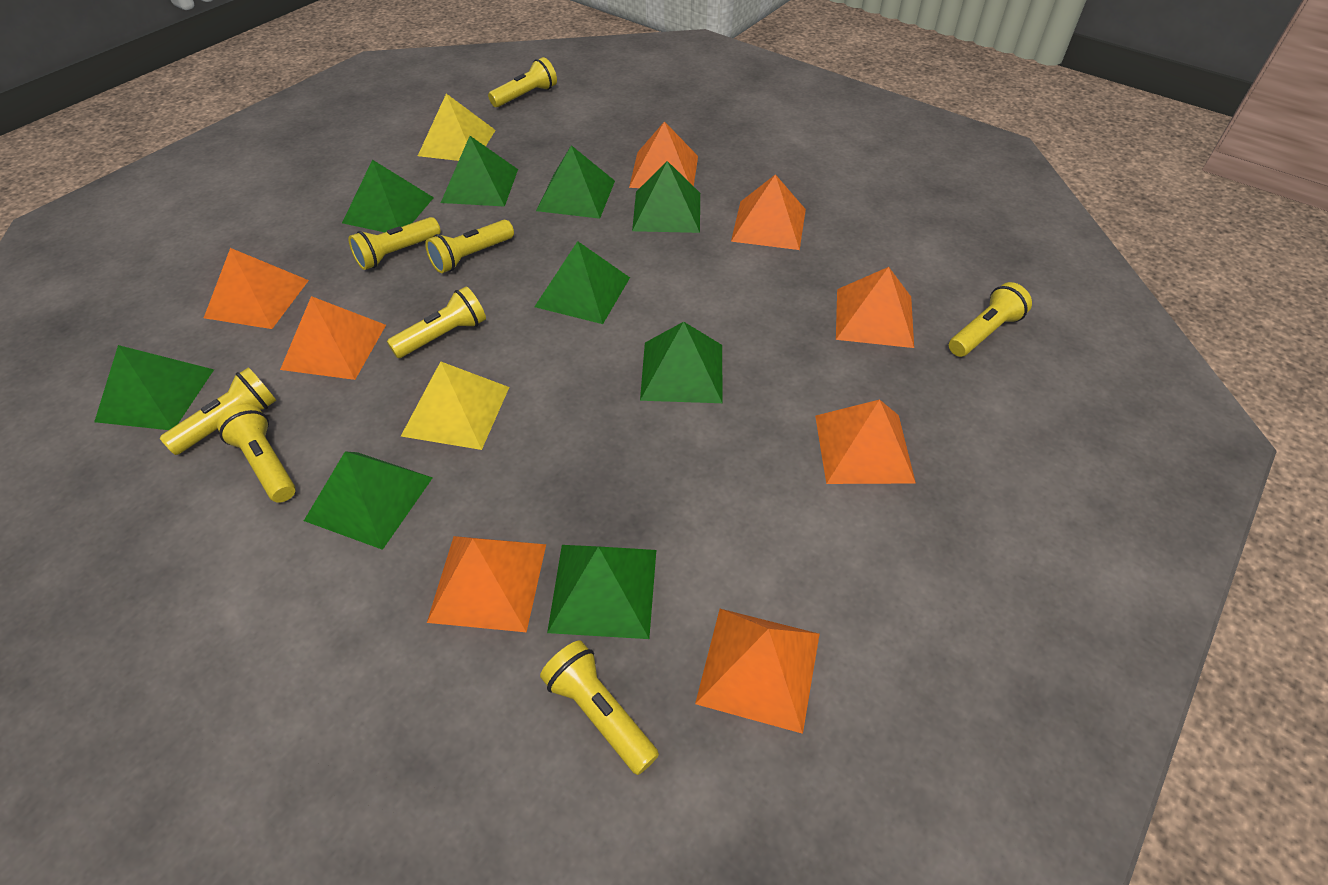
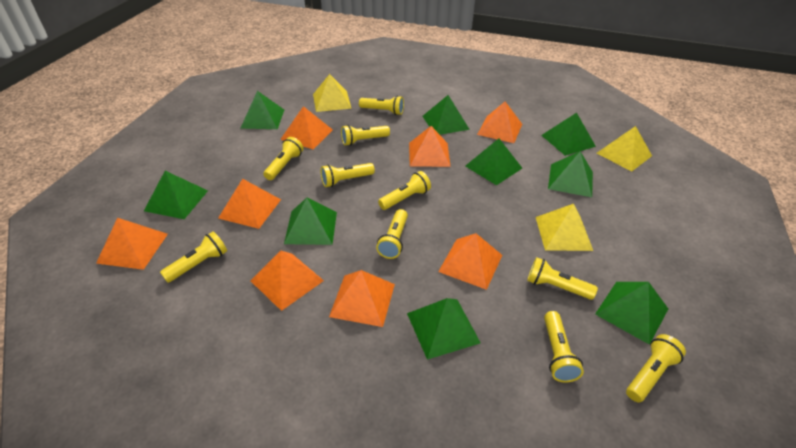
yellow flashlight: 8 -> 10
yellow pyramid: 2 -> 3

